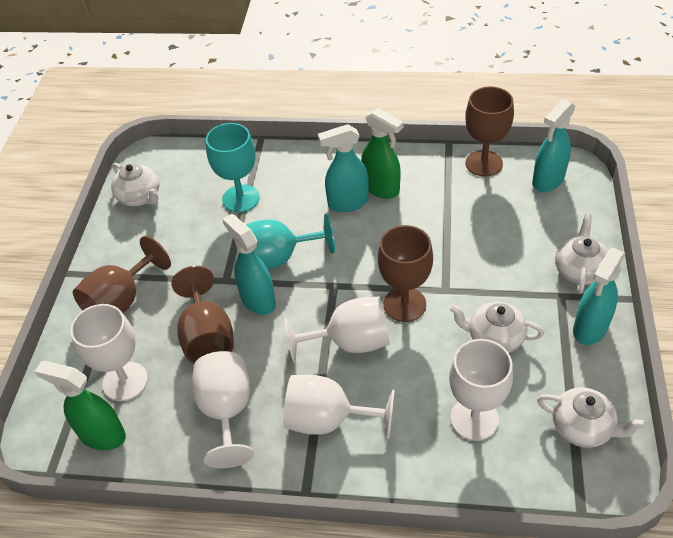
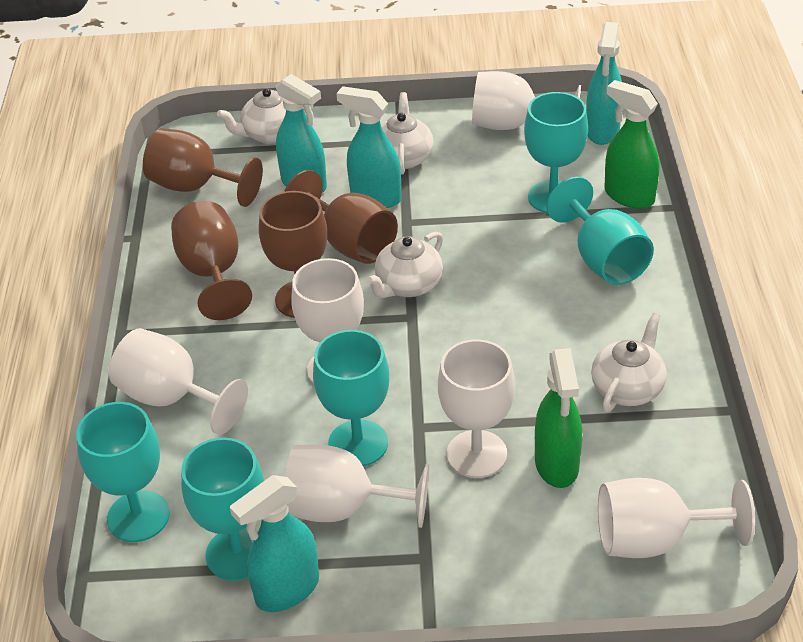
turquoise goblet: 2 -> 5
white goblet: 5 -> 6

